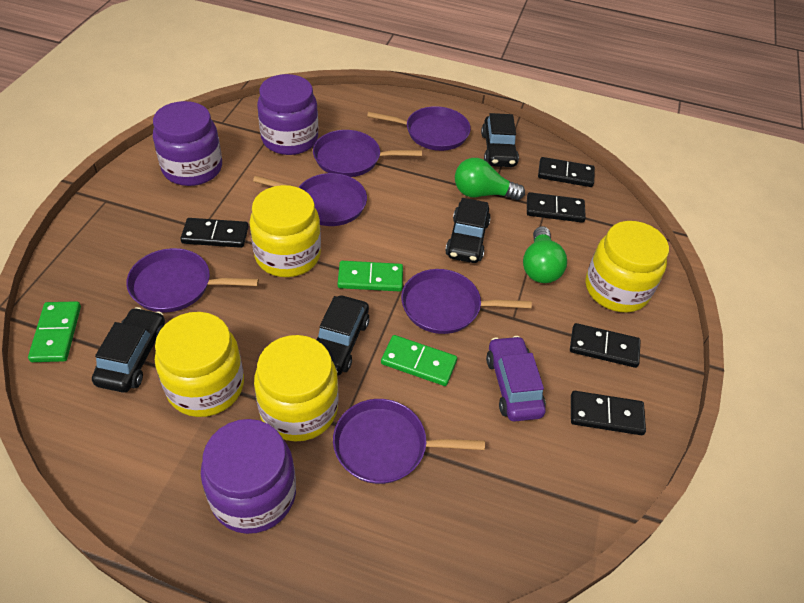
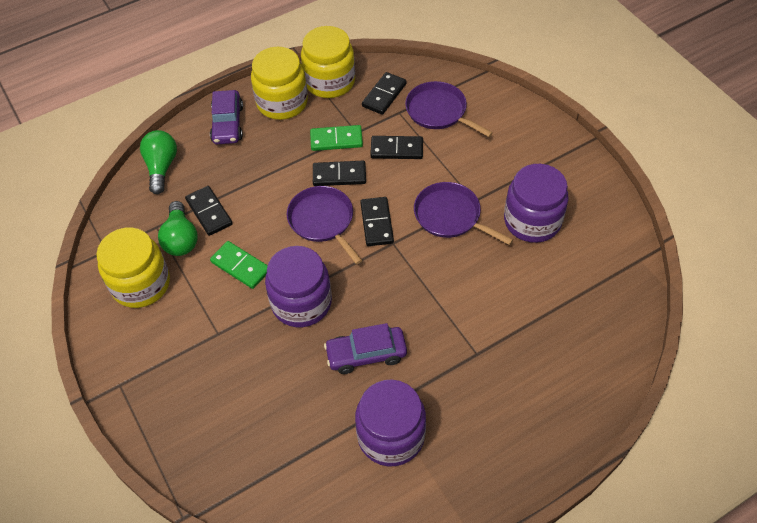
black car: 4 -> 0
green domino: 3 -> 2
purple car: 1 -> 2
purple pan: 6 -> 3
yellow jar: 4 -> 3

